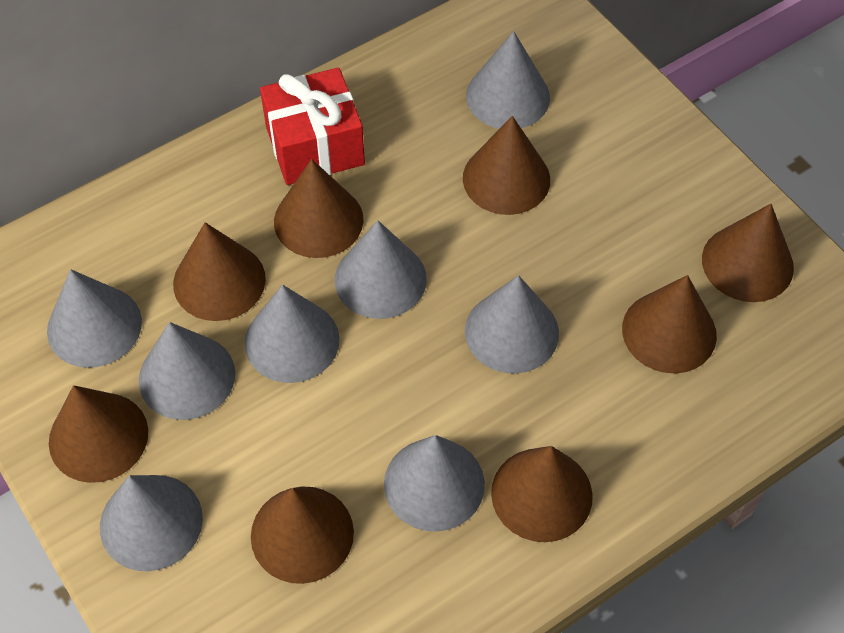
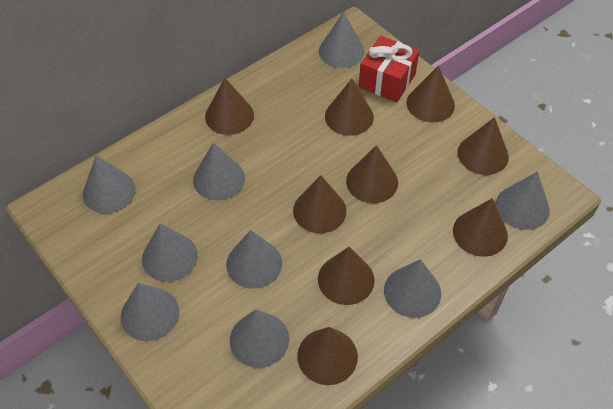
brown cone: 8 -> 9
grey cone: 8 -> 9

